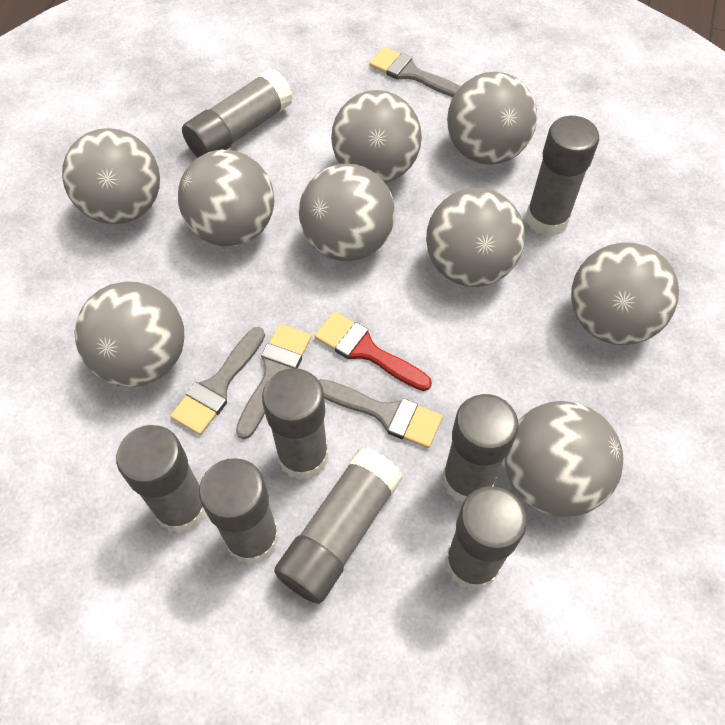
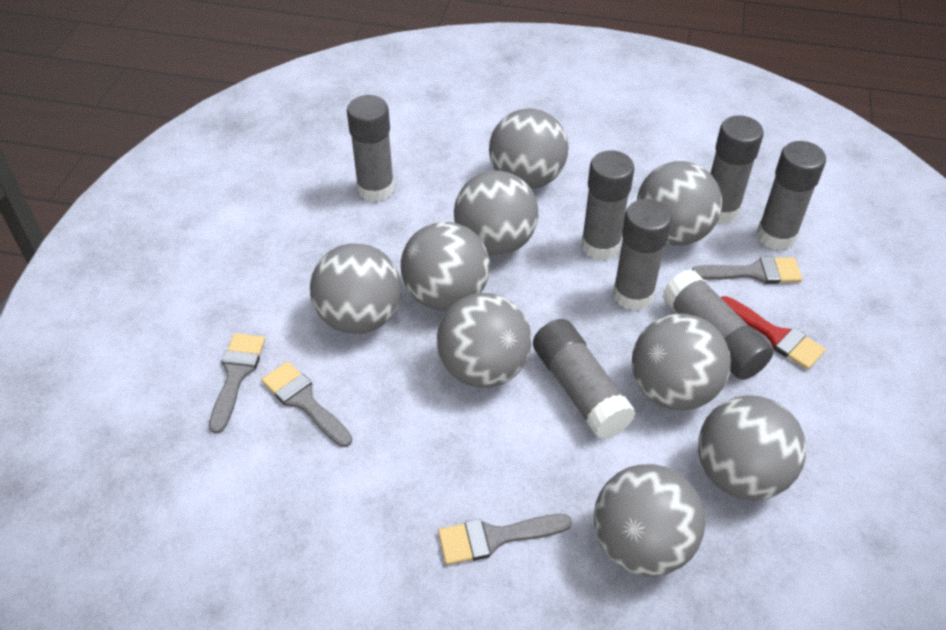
grey glue stick: 8 -> 7

